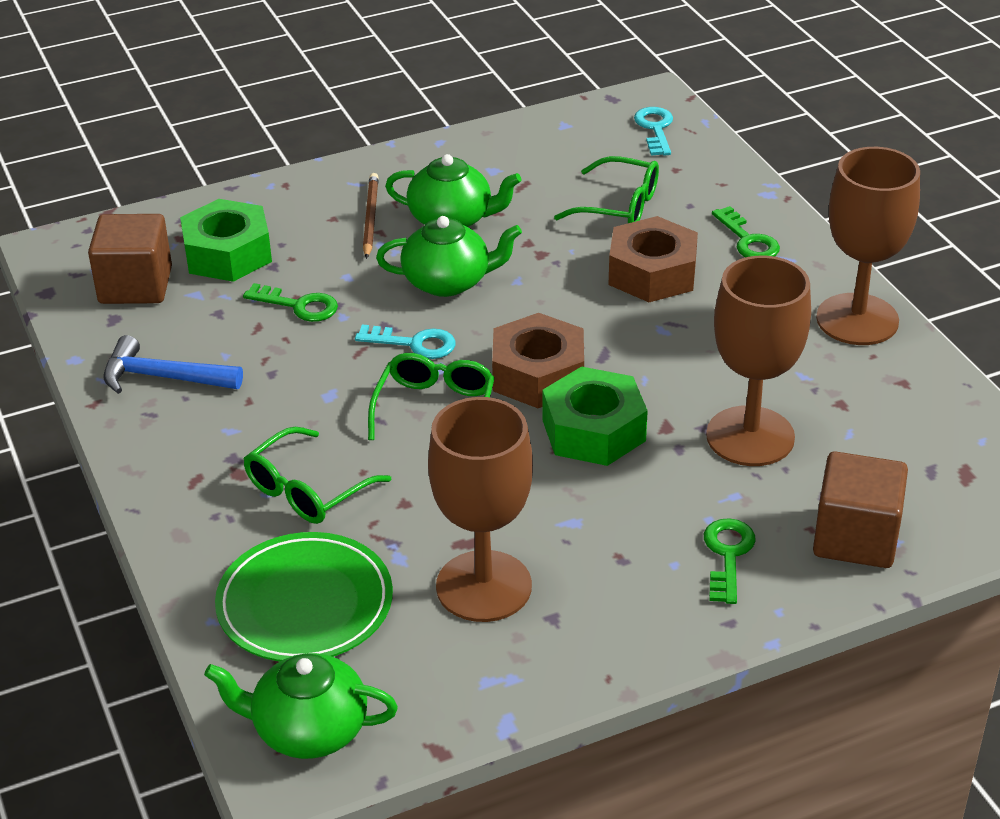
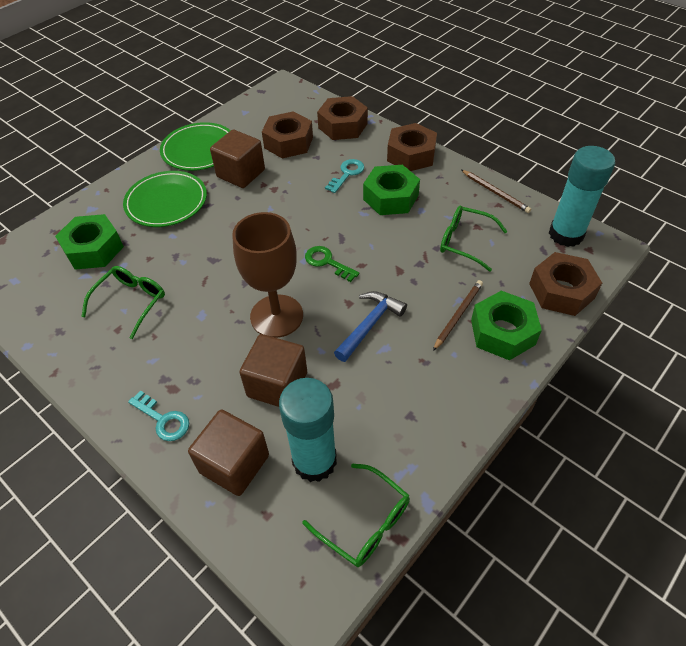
brown cube: 2 -> 3
brown goblet: 3 -> 1
brown nut: 2 -> 4
brown pencil: 1 -> 2
green key: 3 -> 1
green nut: 2 -> 3
green plate: 1 -> 2
green teapot: 3 -> 0
turquoise glue stick: 0 -> 2

